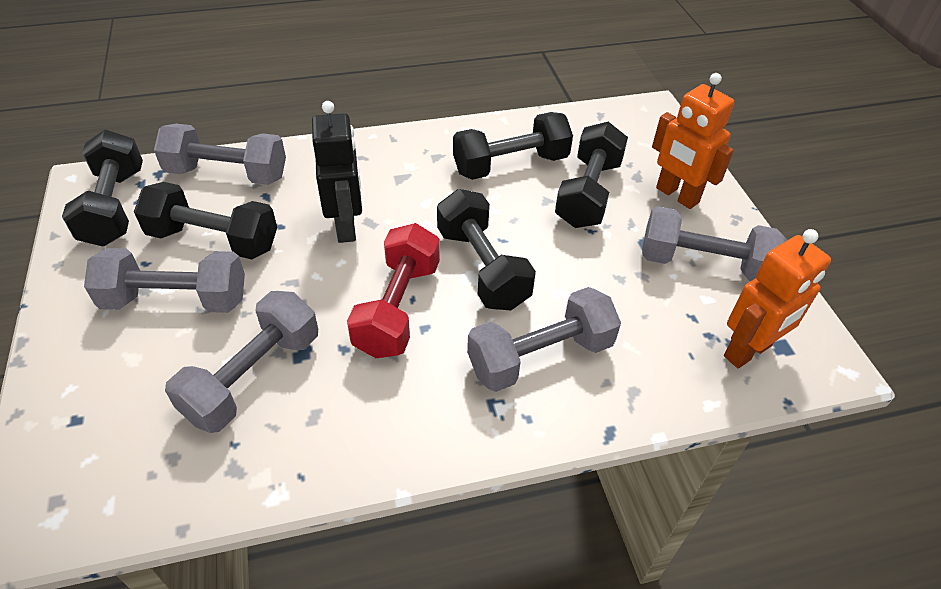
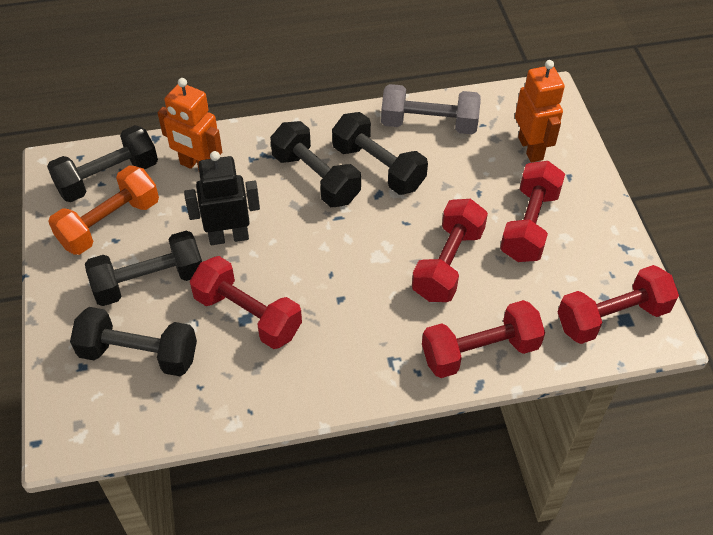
grey dumbbell: 5 -> 1
orange dumbbell: 0 -> 1
red dumbbell: 1 -> 5

